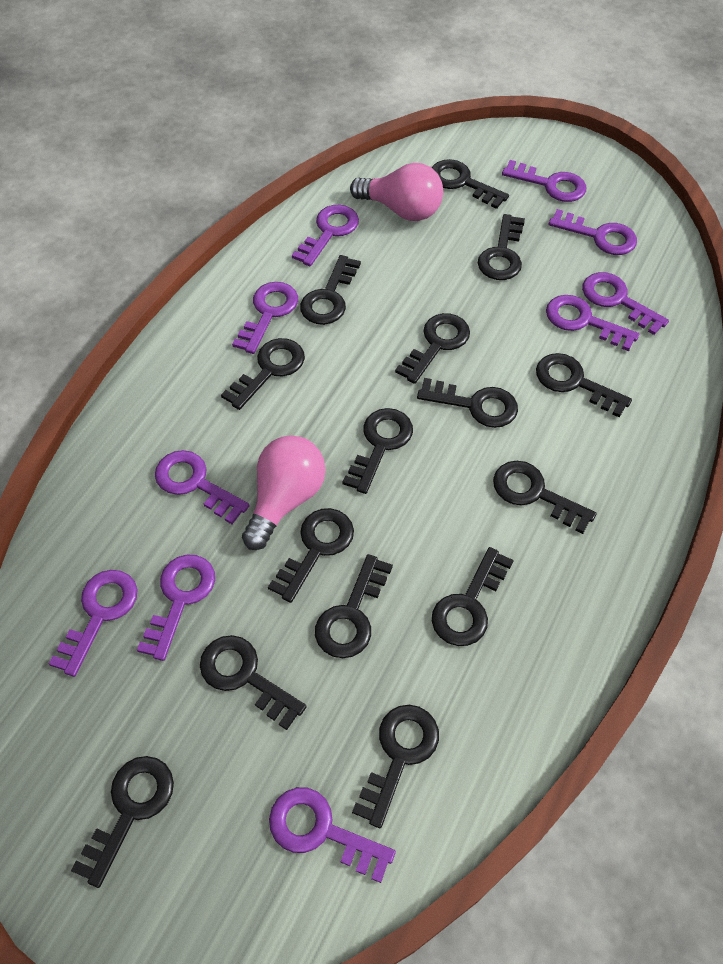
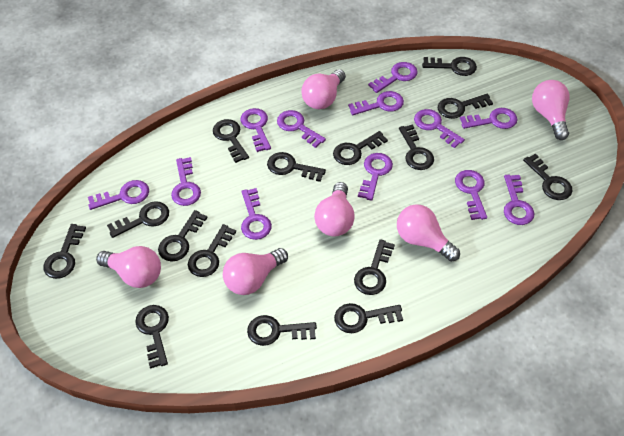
pink light bulb: 2 -> 6
purple key: 10 -> 12

